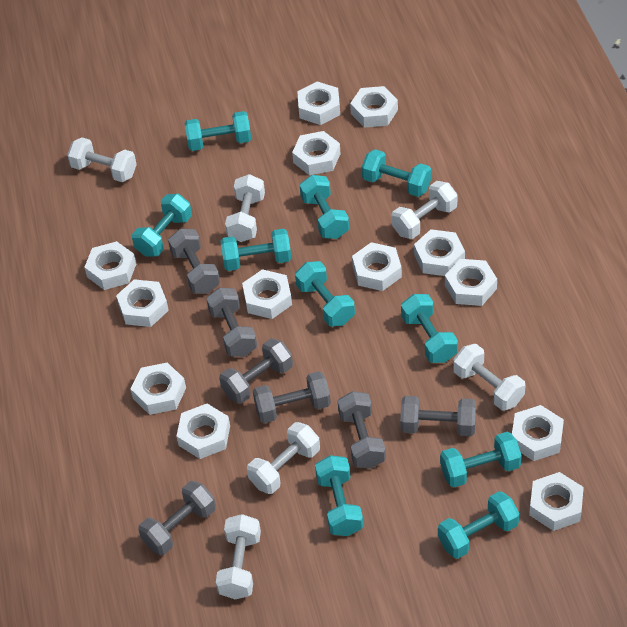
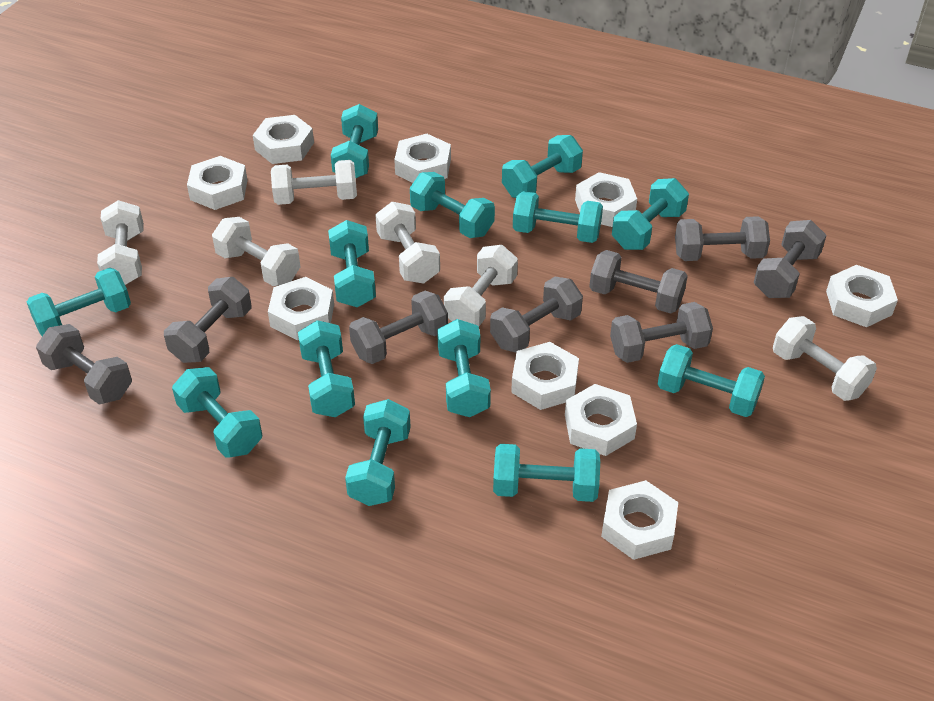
grey dumbbell: 7 -> 8
turquoise dumbbell: 10 -> 13
white nut: 13 -> 9

